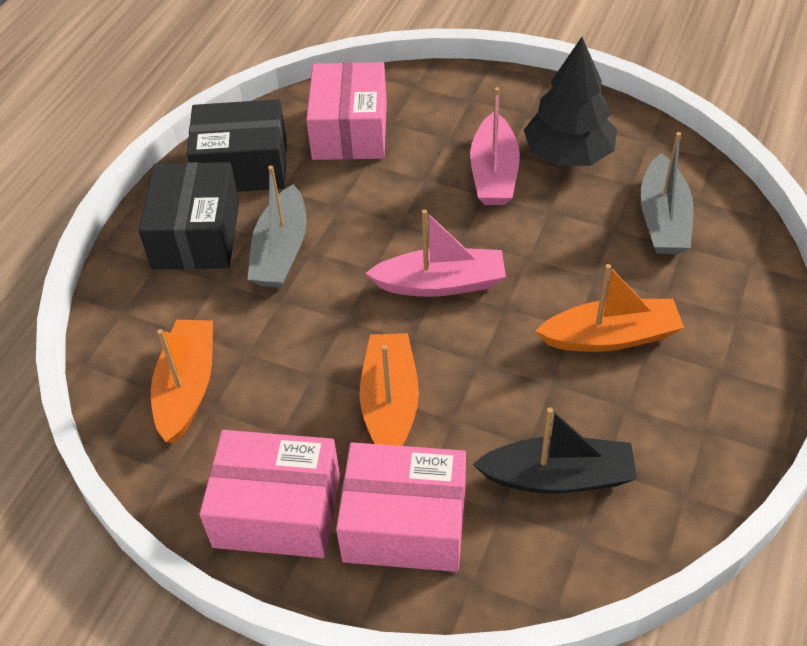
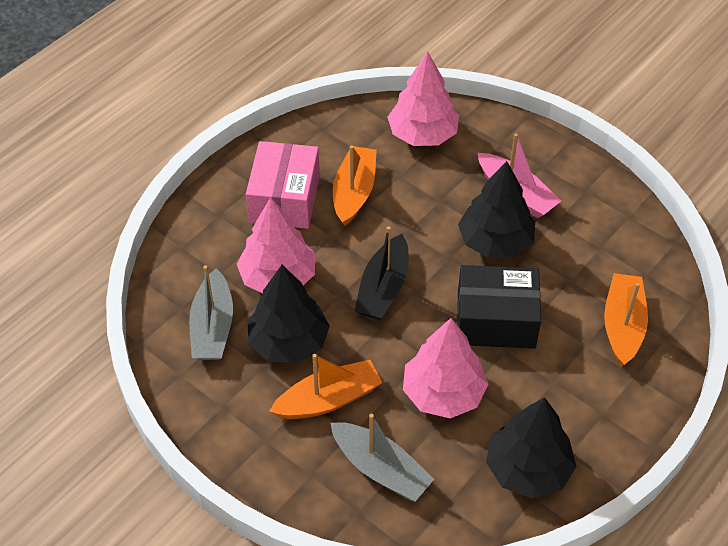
black box: 2 -> 1
black tree: 1 -> 3
pink boat: 2 -> 1
pink box: 3 -> 1
pink tree: 0 -> 3

